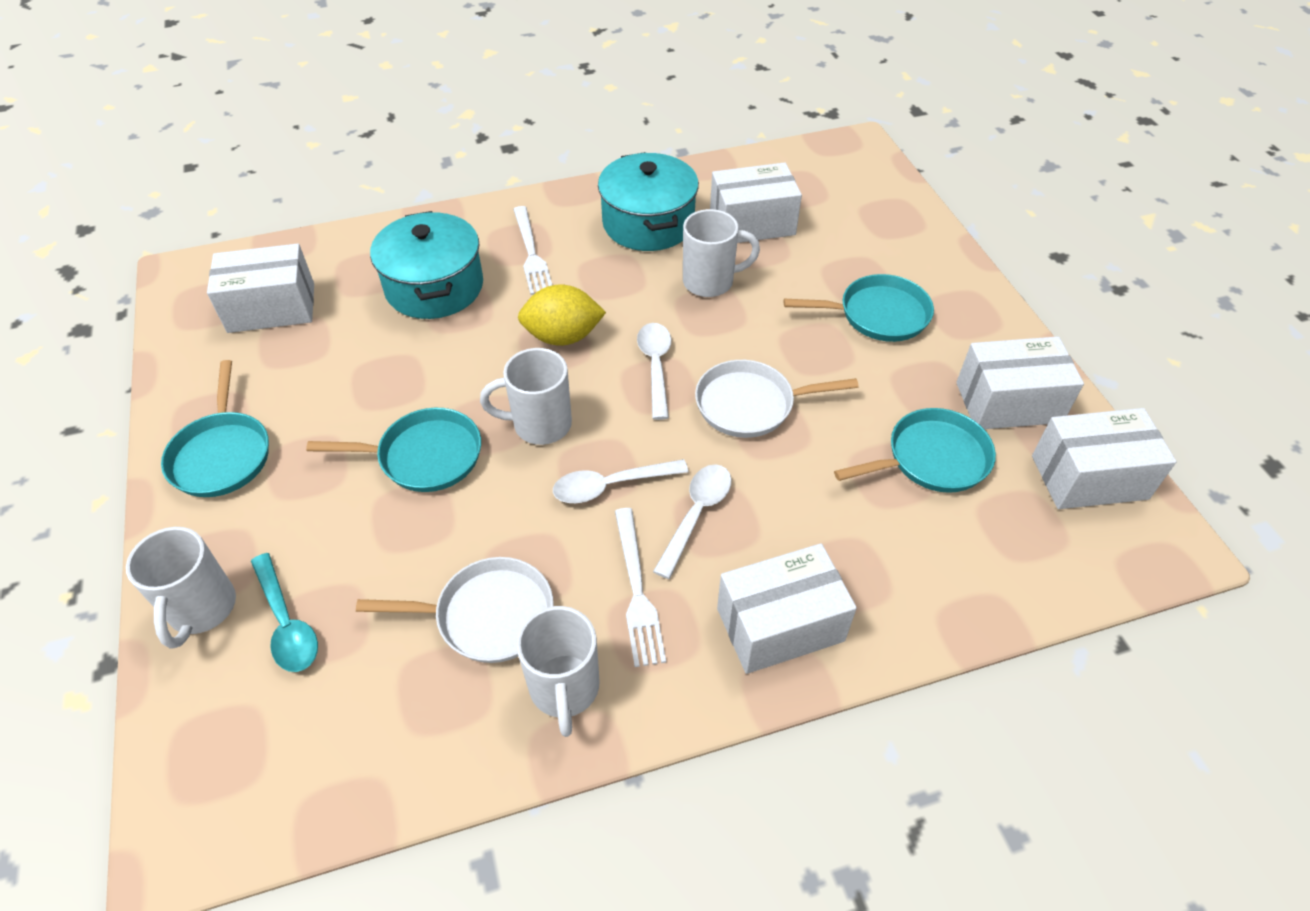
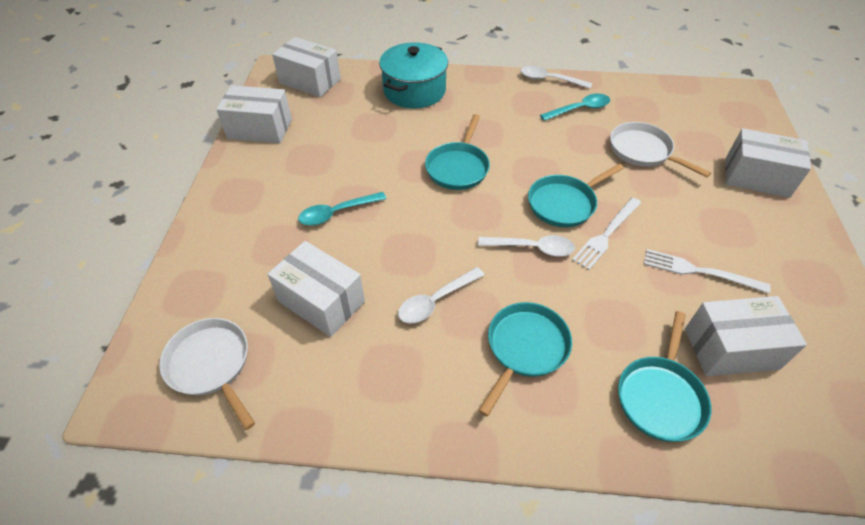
turquoise pot: 2 -> 1
turquoise spoon: 1 -> 2
white mug: 4 -> 0
yellow lemon: 1 -> 0

